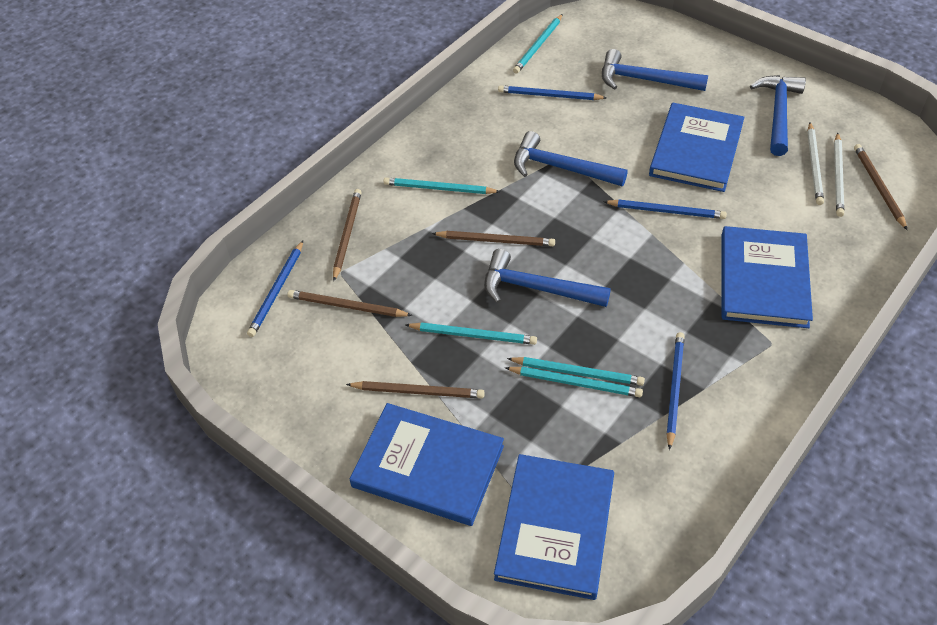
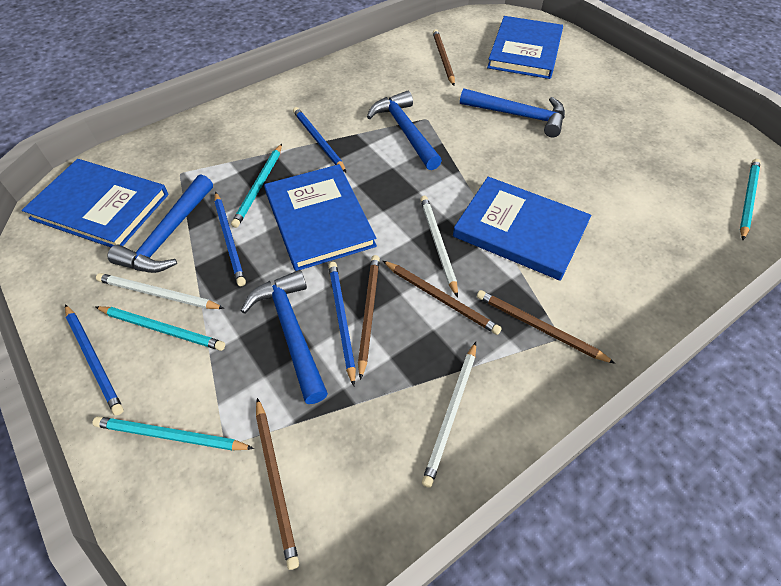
turquoise pencil: 5 -> 4
white pencil: 2 -> 3

